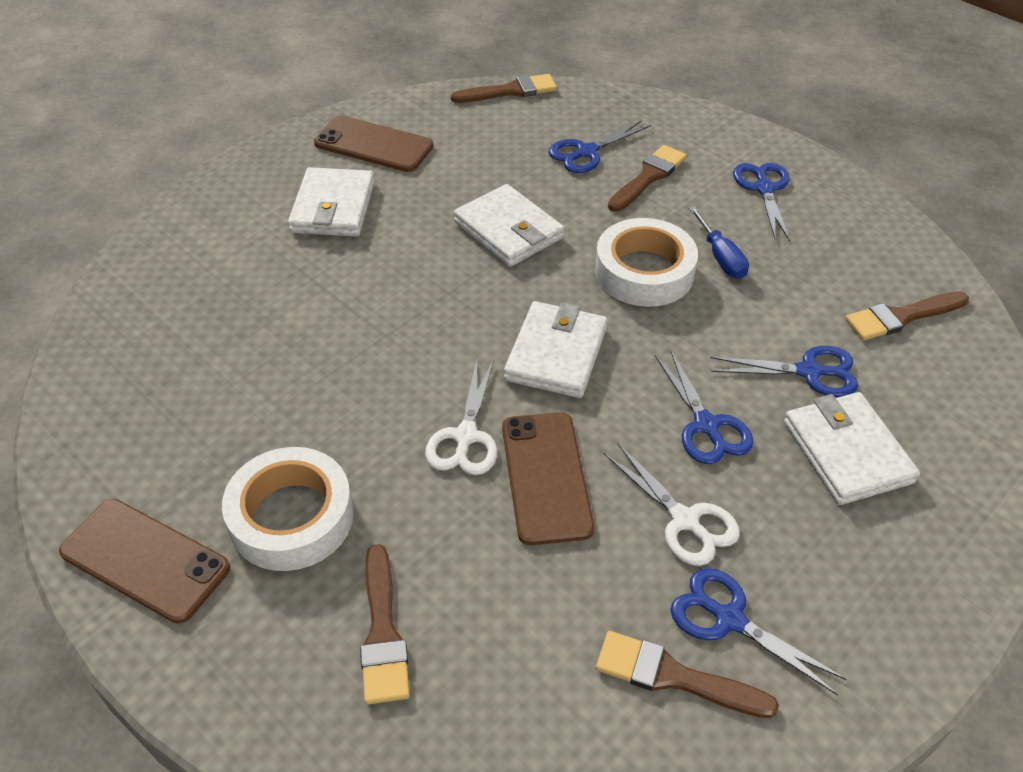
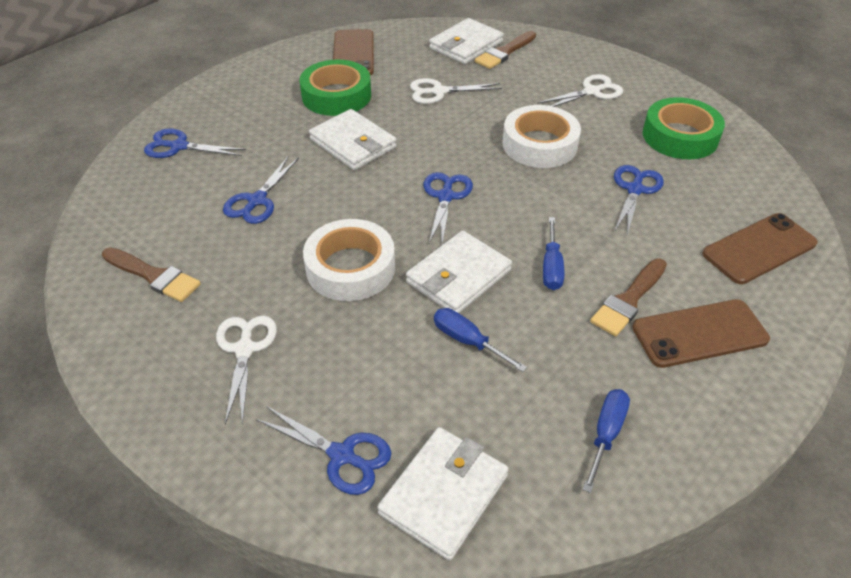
blue screwdriver: 1 -> 3
brown brush: 5 -> 3
green tape: 0 -> 2
white scissors: 2 -> 3

